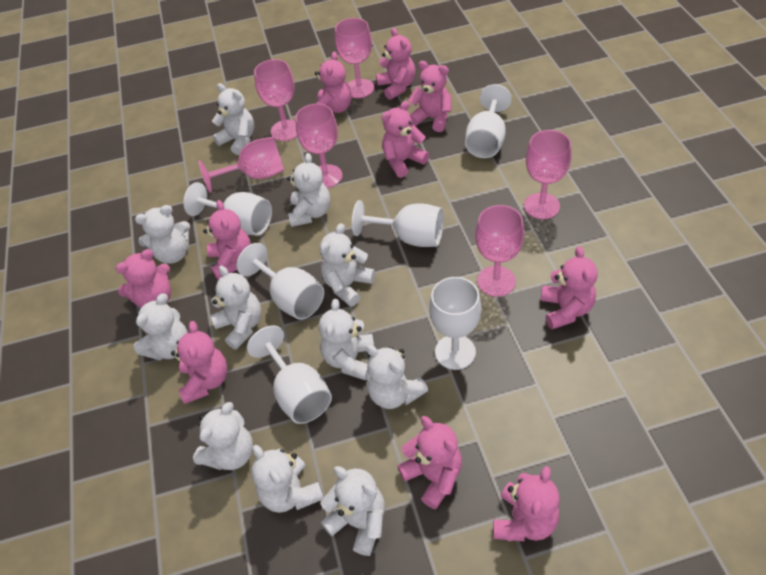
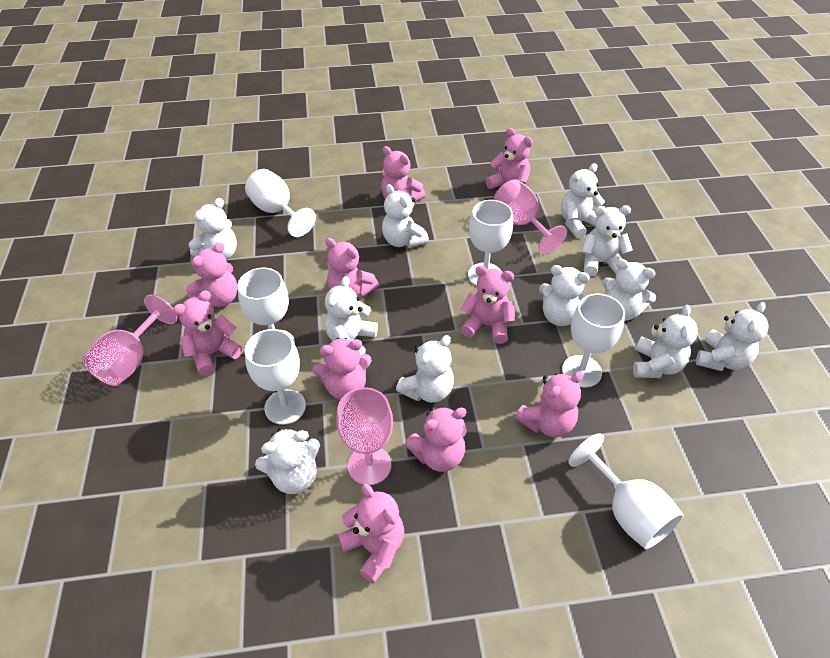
pink goblet: 6 -> 3

